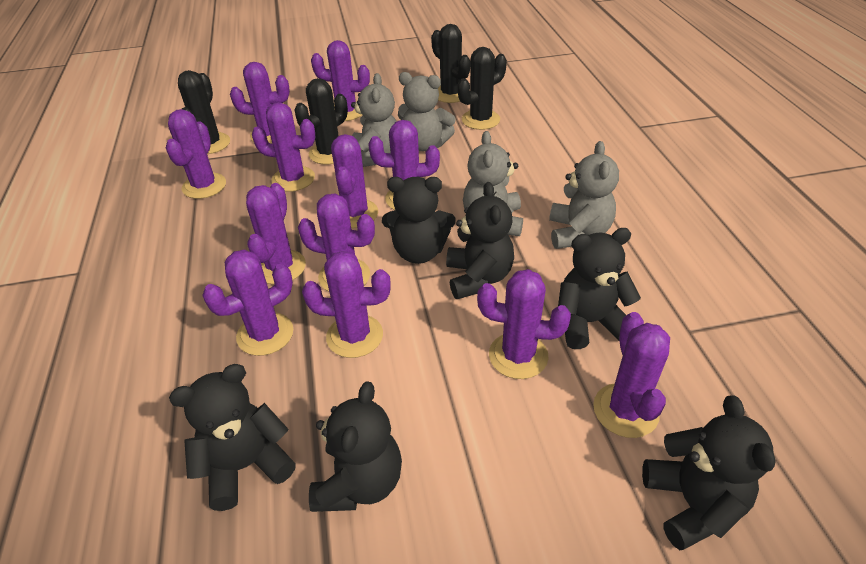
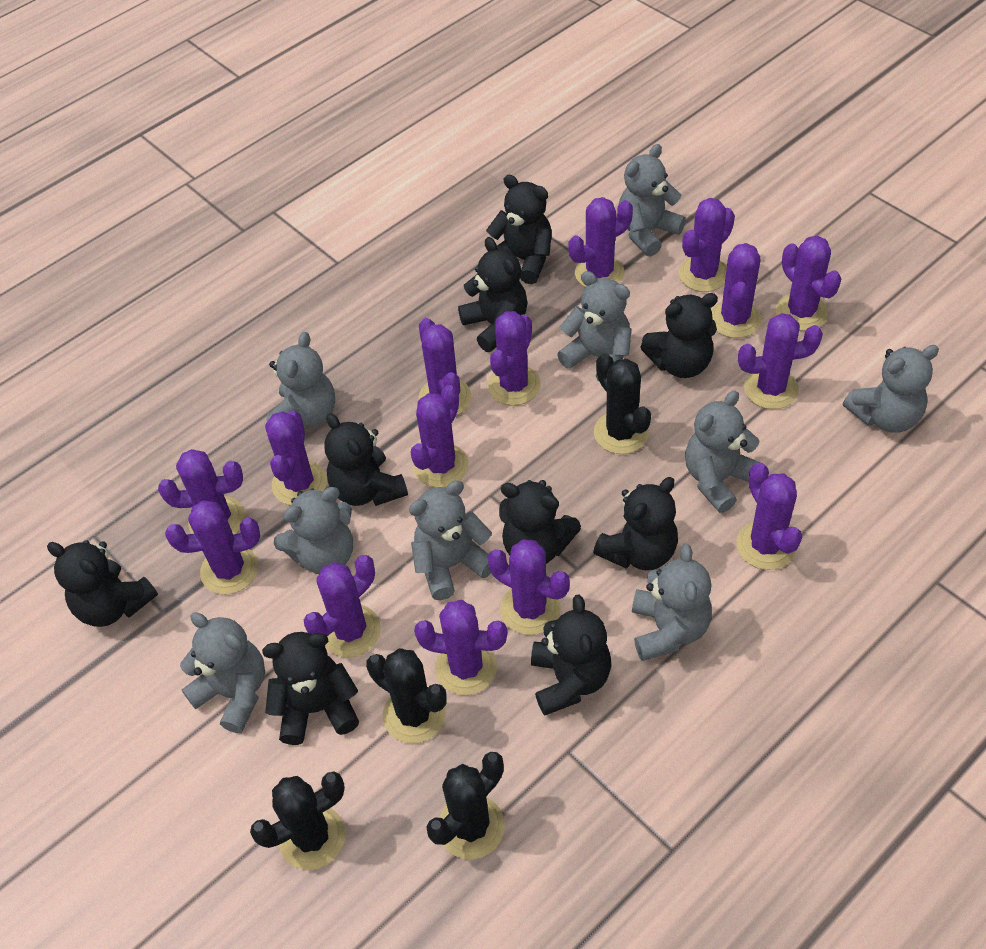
black teddy bear: 6 -> 9
grey teddy bear: 4 -> 9
purple cactus: 12 -> 15

